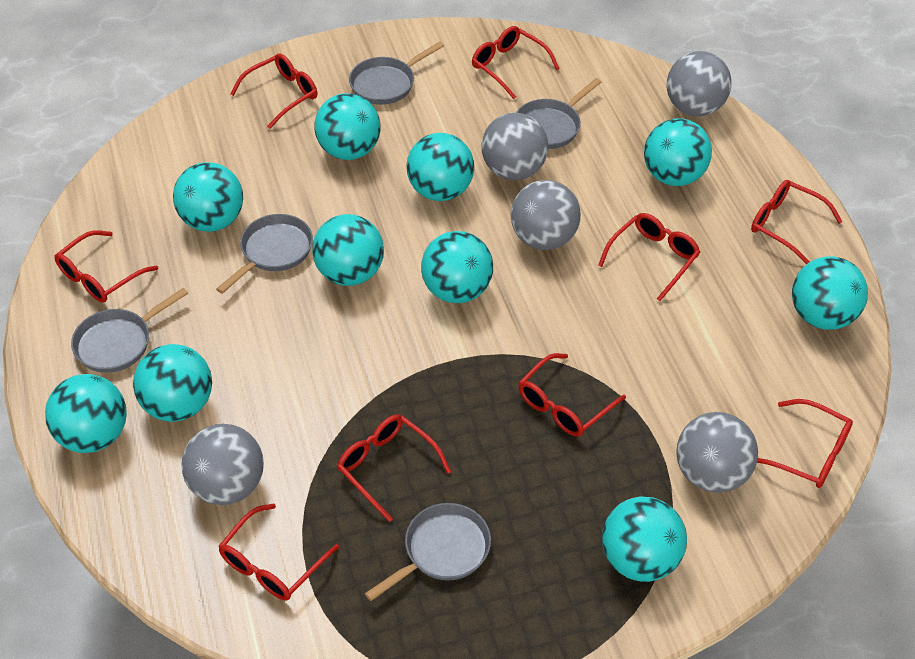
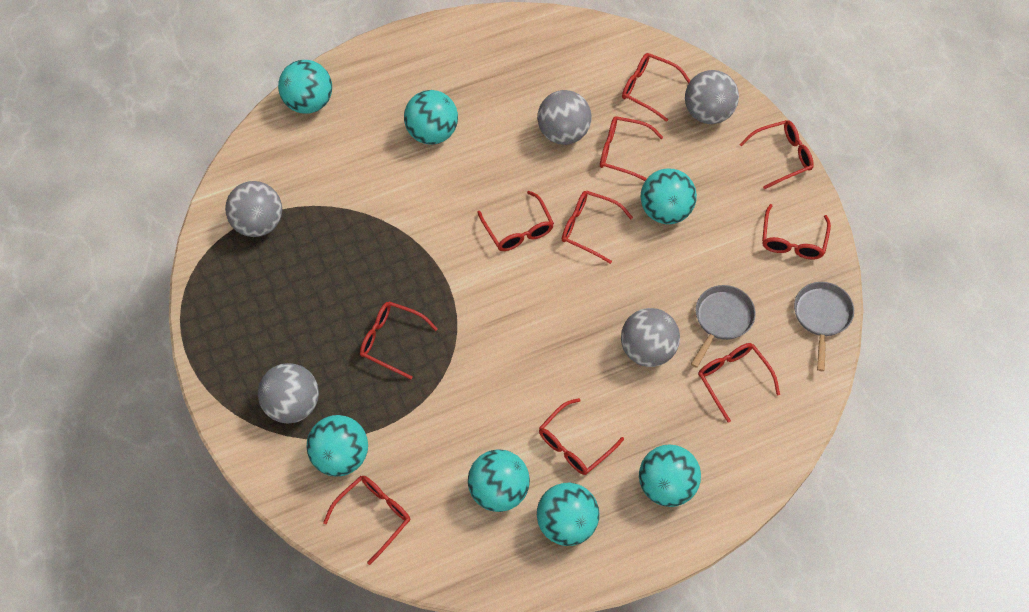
grey pan: 5 -> 2
red glasses: 9 -> 10
turquoise ball: 10 -> 7

